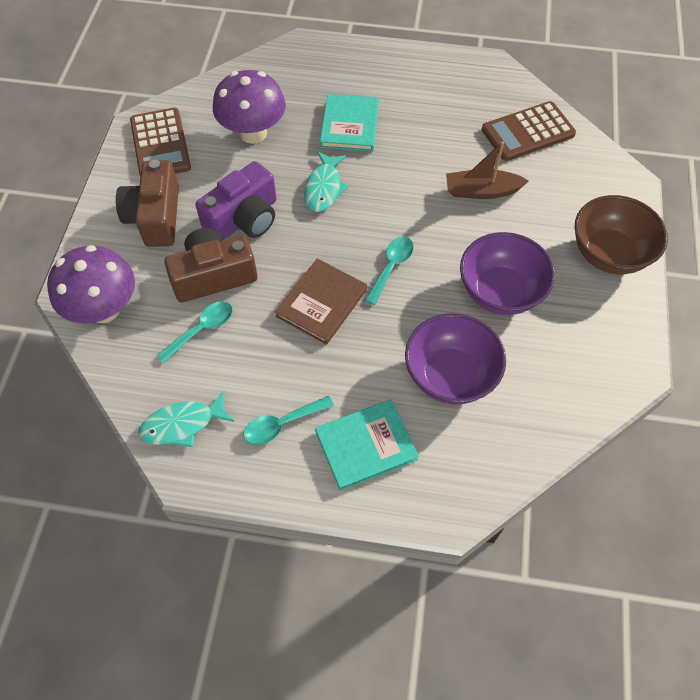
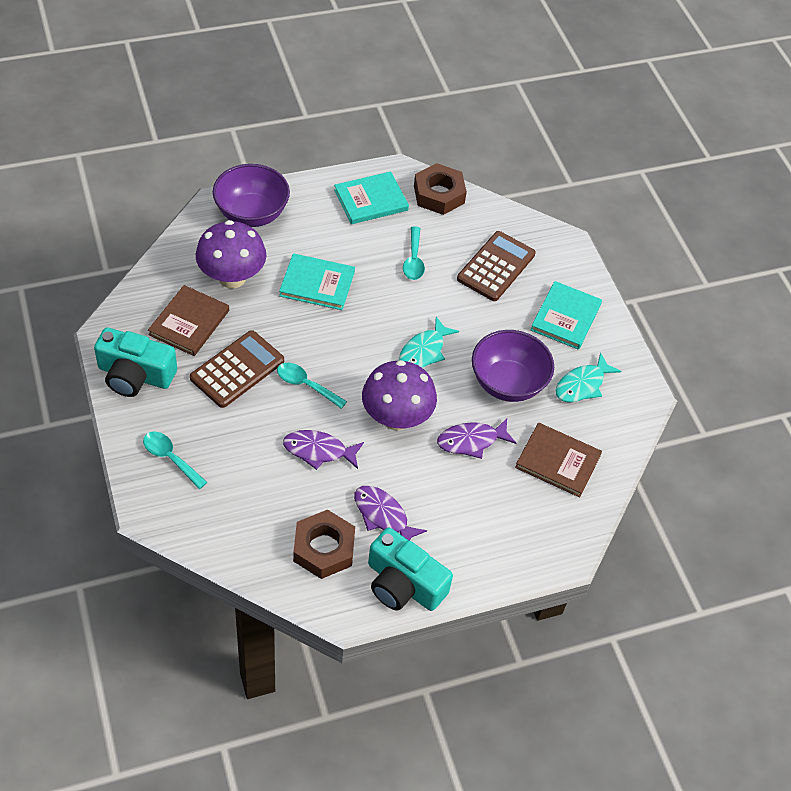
brown boat: 1 -> 0
brown book: 1 -> 2
brown bowl: 1 -> 0
brown camera: 2 -> 0
brown nut: 0 -> 2
purple camera: 1 -> 0
purple fish: 0 -> 3
turquoise book: 2 -> 3
turquoise camera: 0 -> 2

